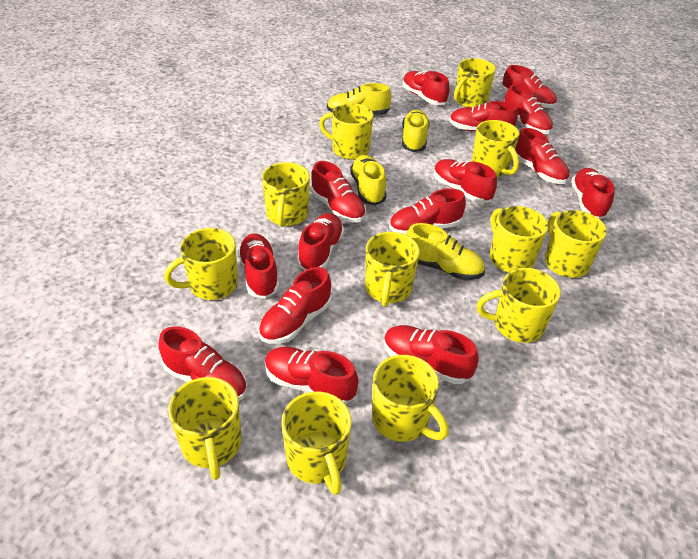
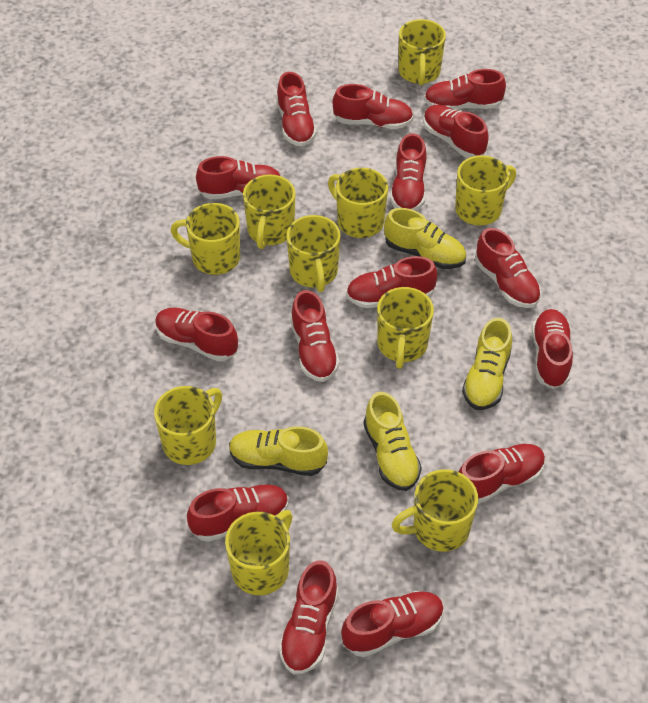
yellow mug: 12 -> 10

